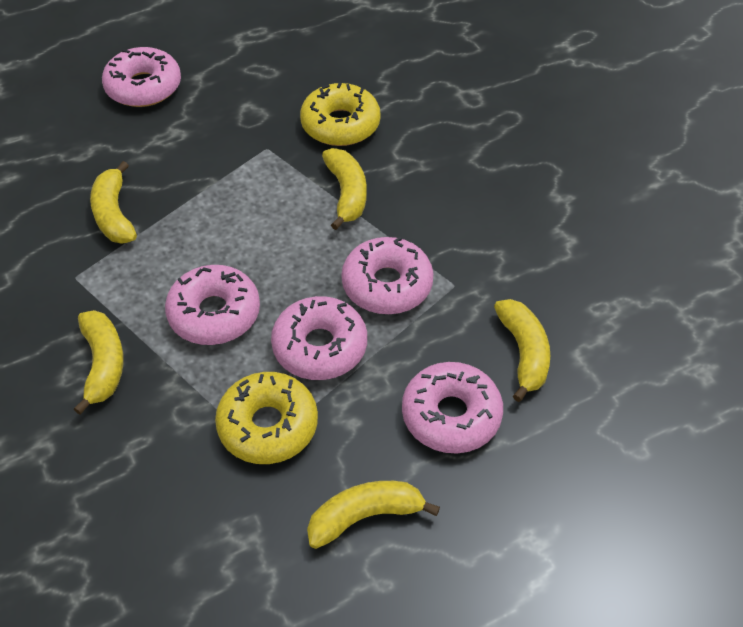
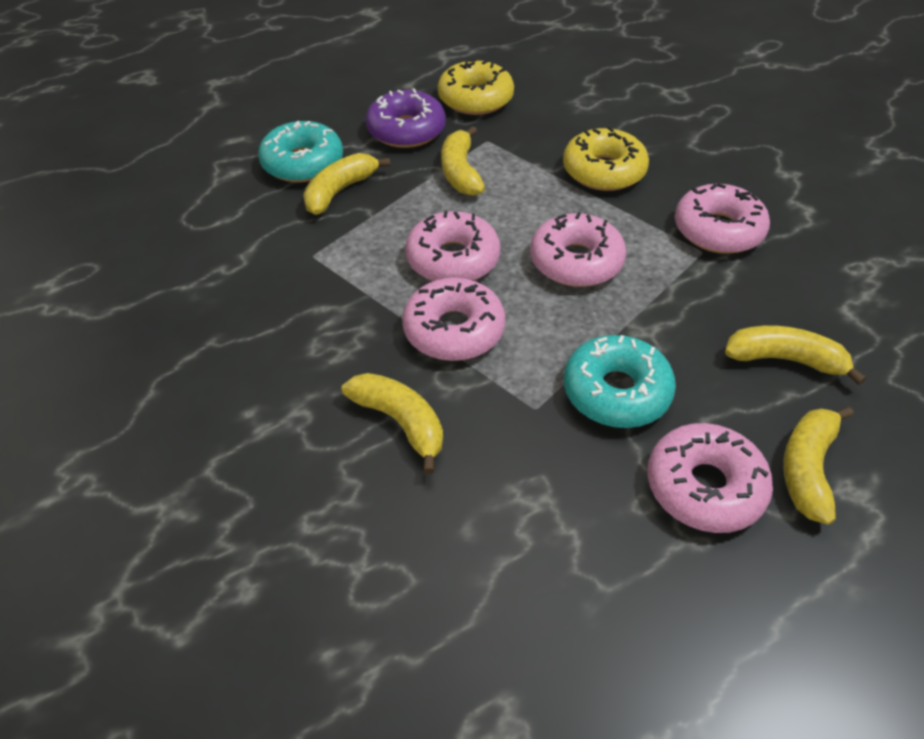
purple donut: 0 -> 1
turquoise donut: 0 -> 2

